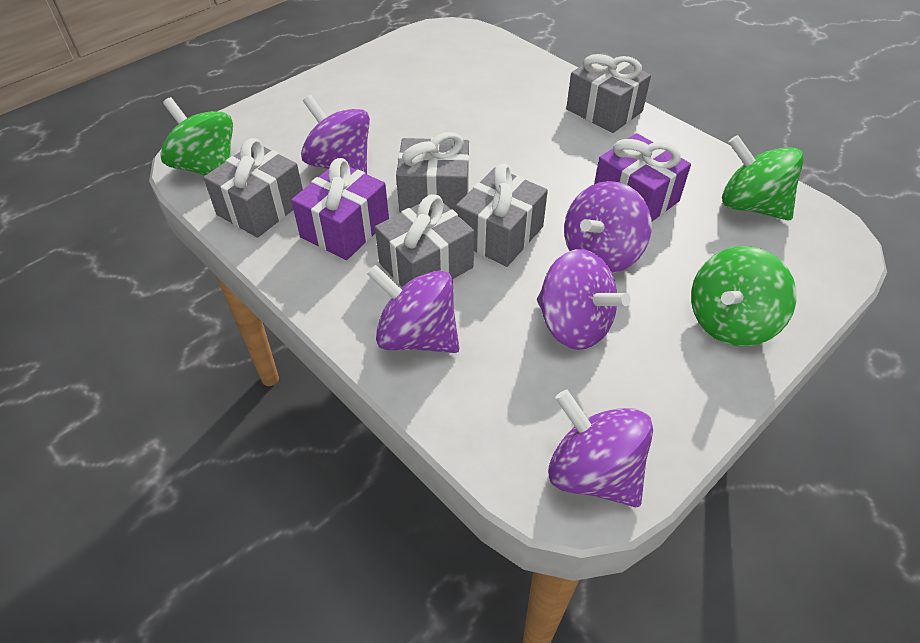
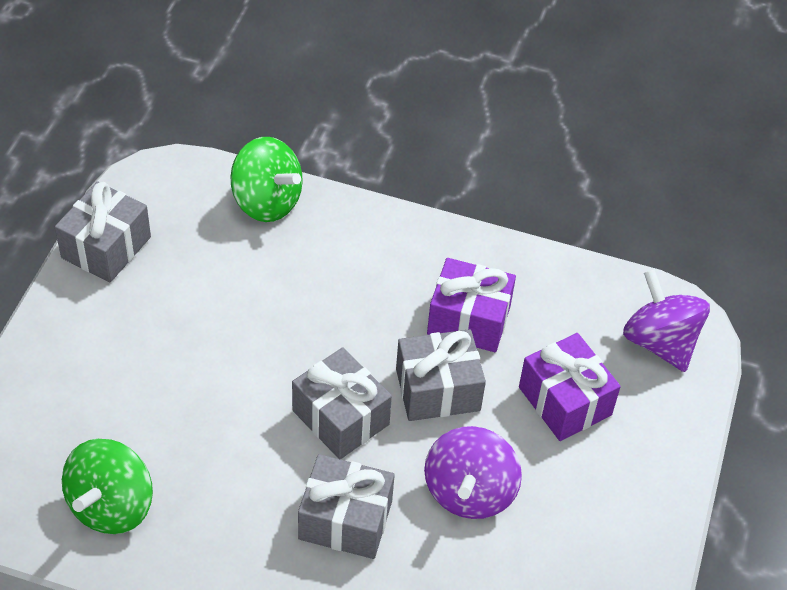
green spinning top: 3 -> 2
grey gift: 5 -> 4
purple spinning top: 5 -> 2

